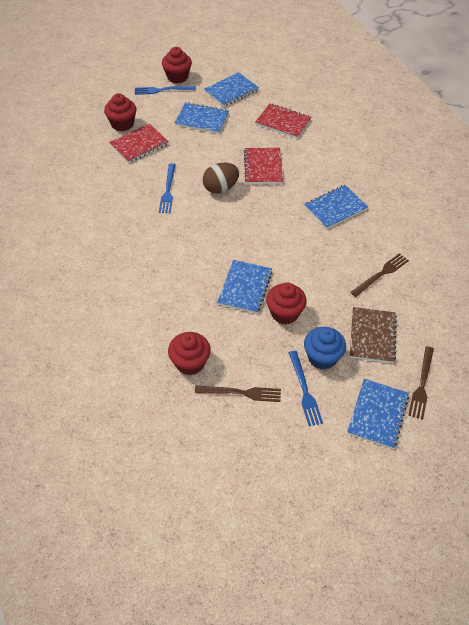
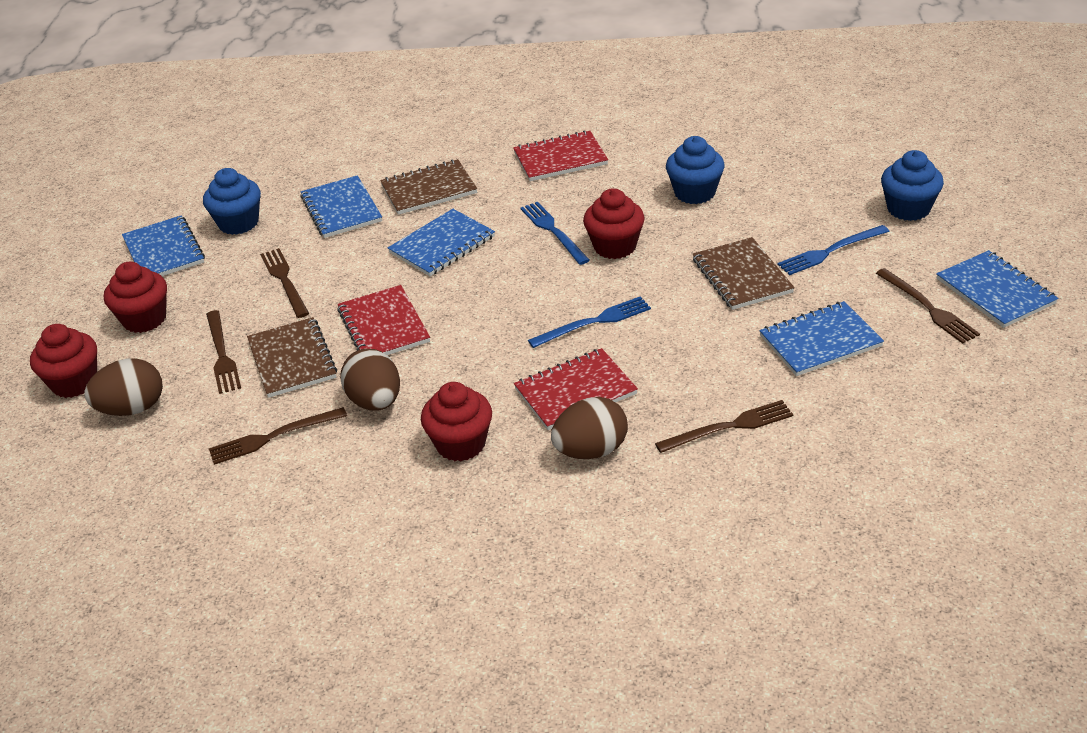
blue cupcake: 1 -> 3
brown egg: 1 -> 3
brown fork: 3 -> 5
brown notebook: 1 -> 3

